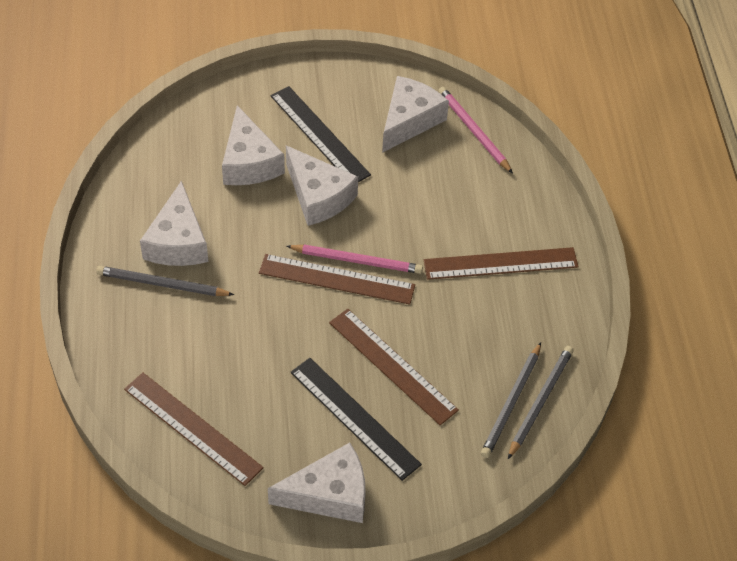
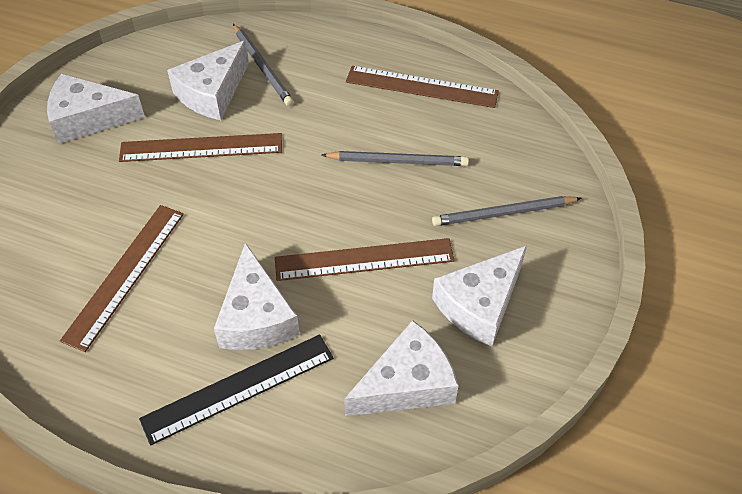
black ruler: 2 -> 1
pink pencil: 2 -> 0

